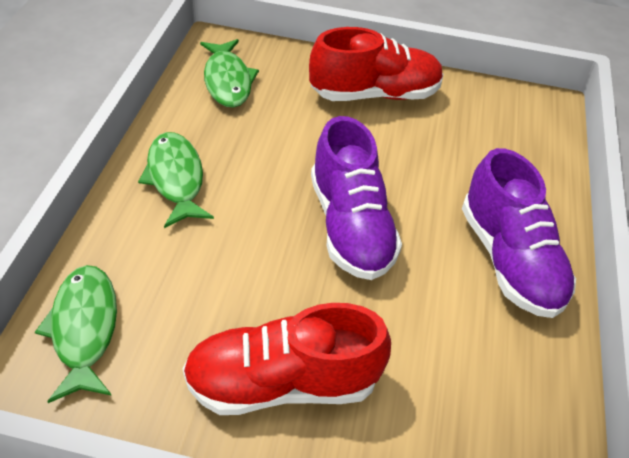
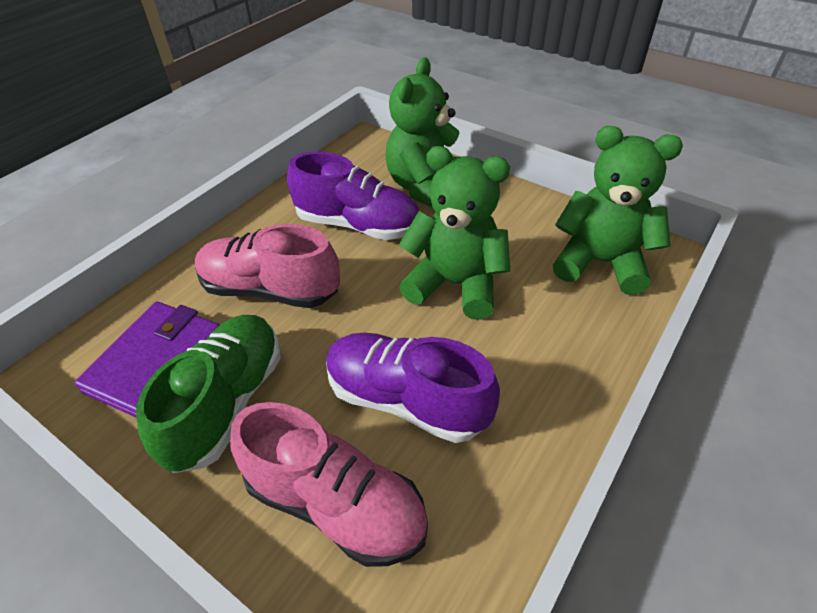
green fish: 3 -> 0
green shoe: 0 -> 1
green teddy bear: 0 -> 3
pink shoe: 0 -> 2
purple wallet: 0 -> 1
red shoe: 2 -> 0

